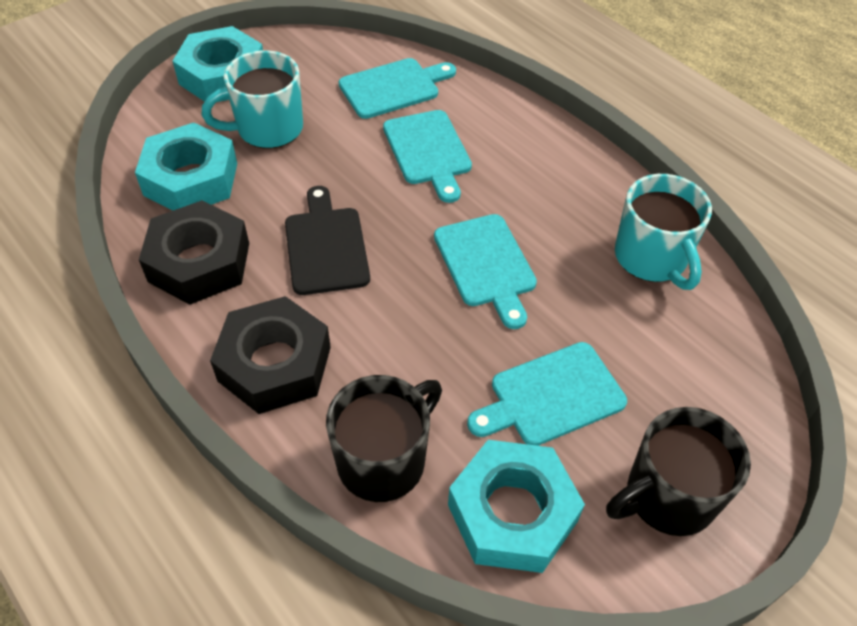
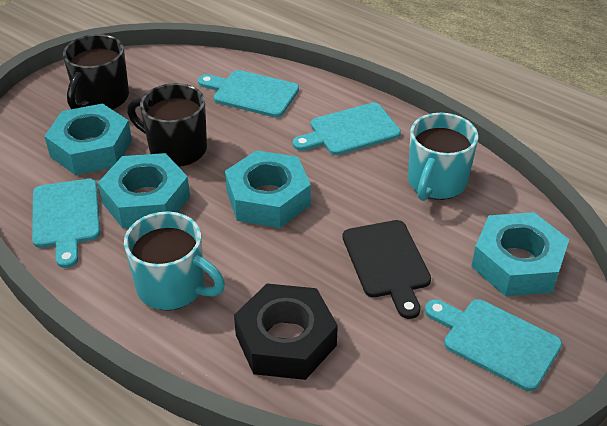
black nut: 2 -> 1
turquoise nut: 3 -> 4

